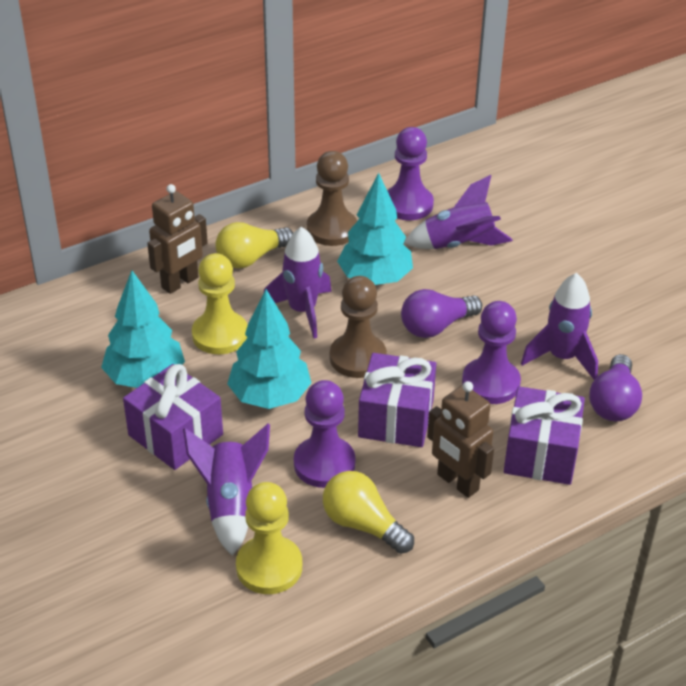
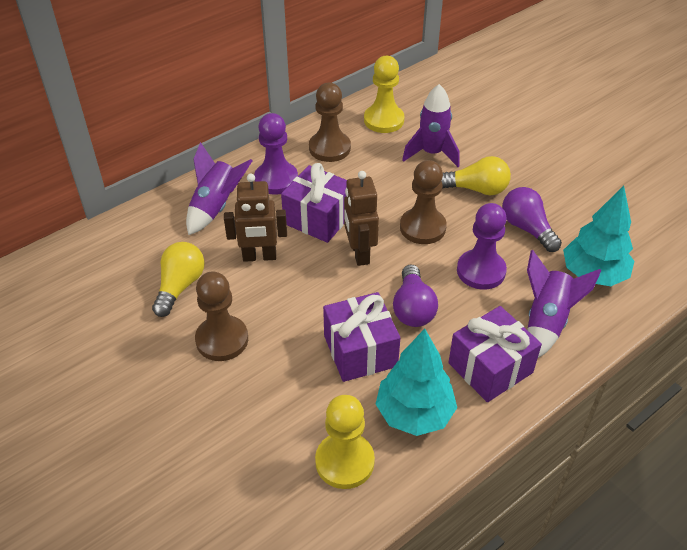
brown pawn: 2 -> 3
purple pawn: 3 -> 2
purple rocket: 4 -> 3
turquoise tree: 3 -> 2

